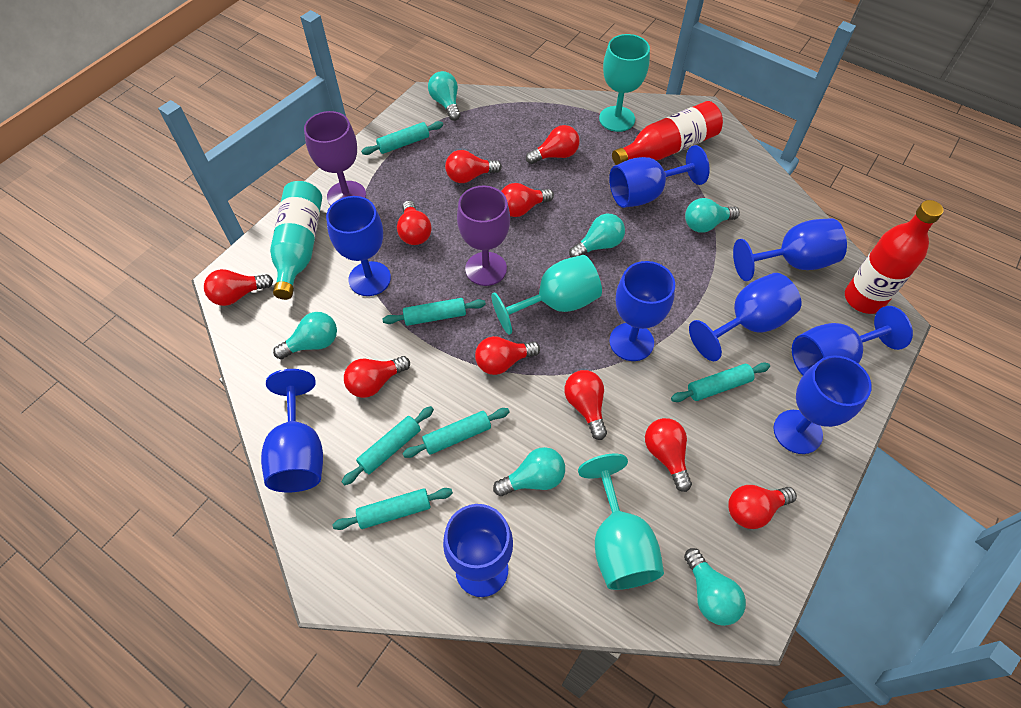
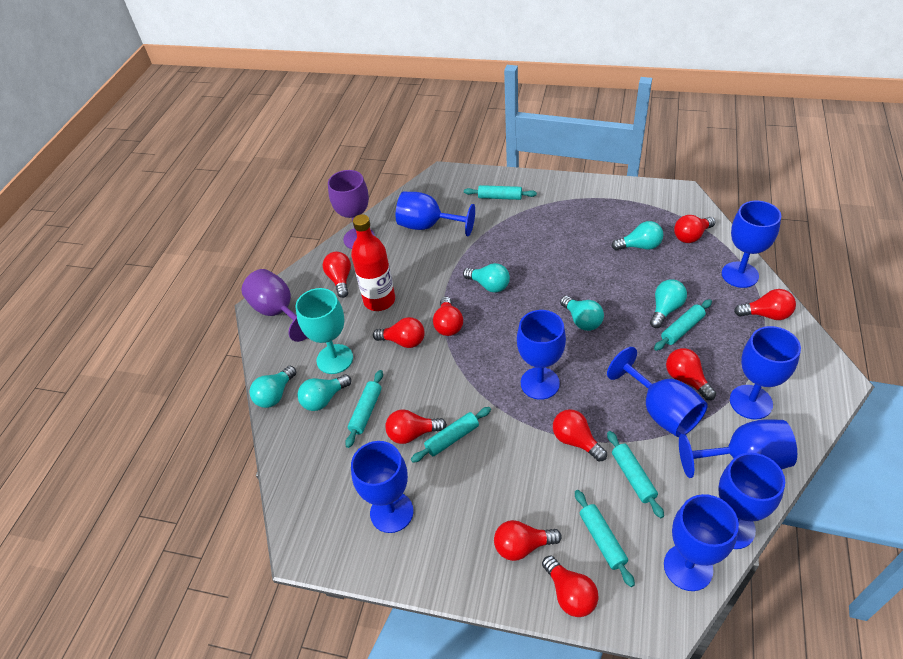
red bottle: 2 -> 1
turquoise bottle: 1 -> 0
turquoise goblet: 3 -> 1

